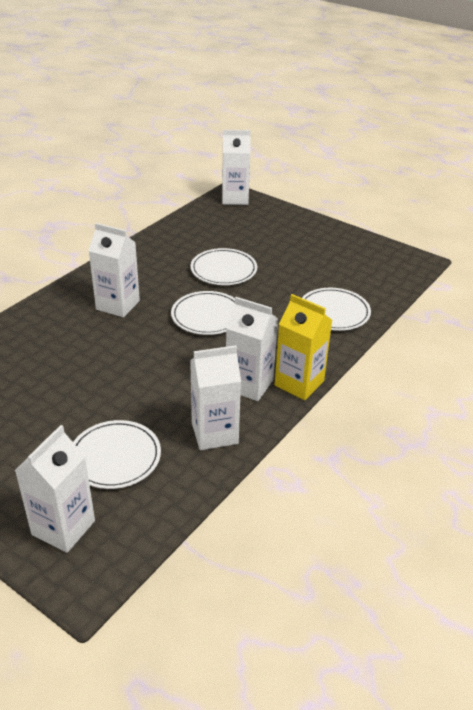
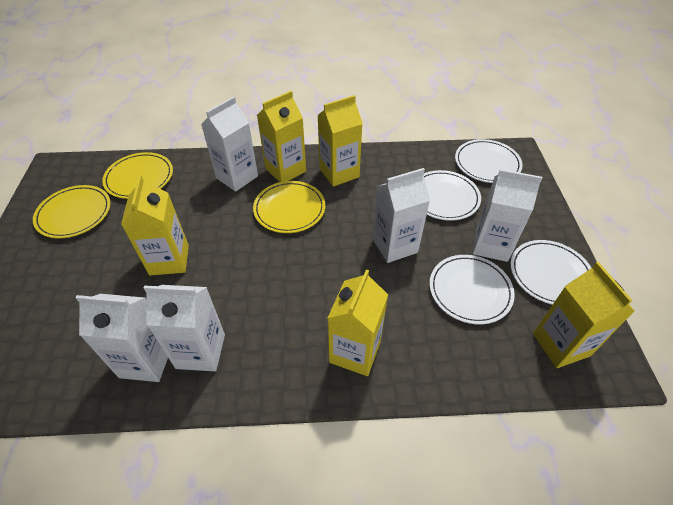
yellow carton: 1 -> 5
yellow plate: 0 -> 3

